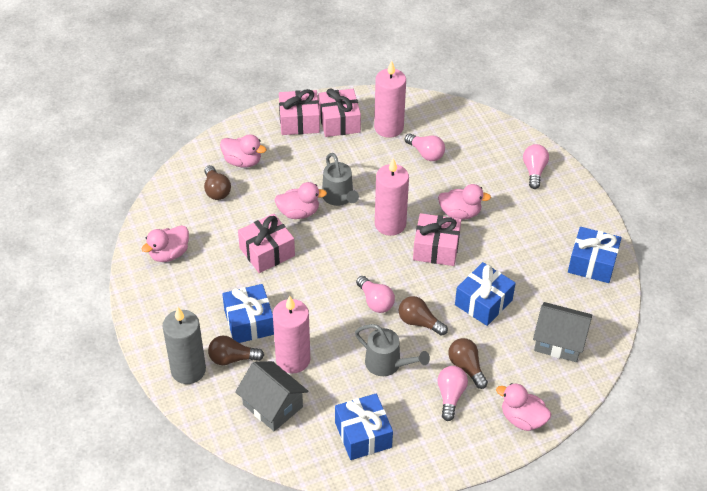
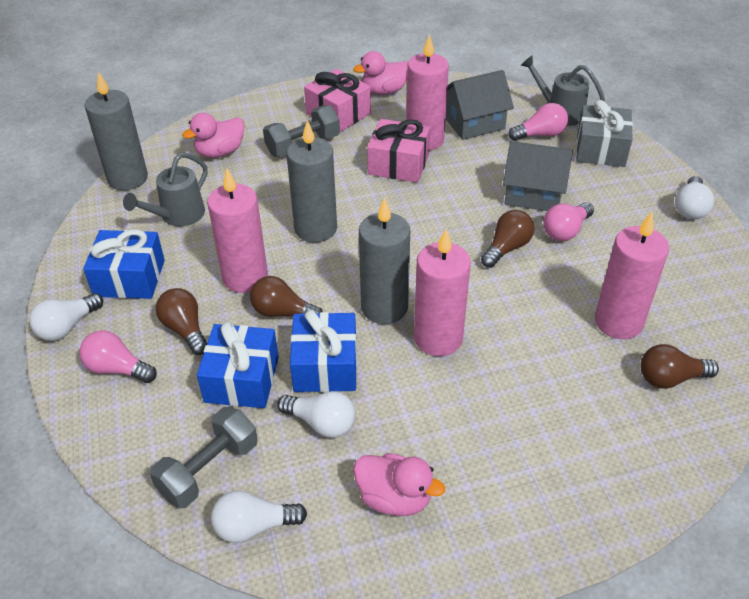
blue gift: 4 -> 3
grey candle: 1 -> 3
grey dumbbell: 0 -> 2
grey gift: 0 -> 1
pink candle: 3 -> 4
pink duck: 5 -> 3
pink gift: 4 -> 2
pink light bulb: 4 -> 3
white light bulb: 0 -> 4

